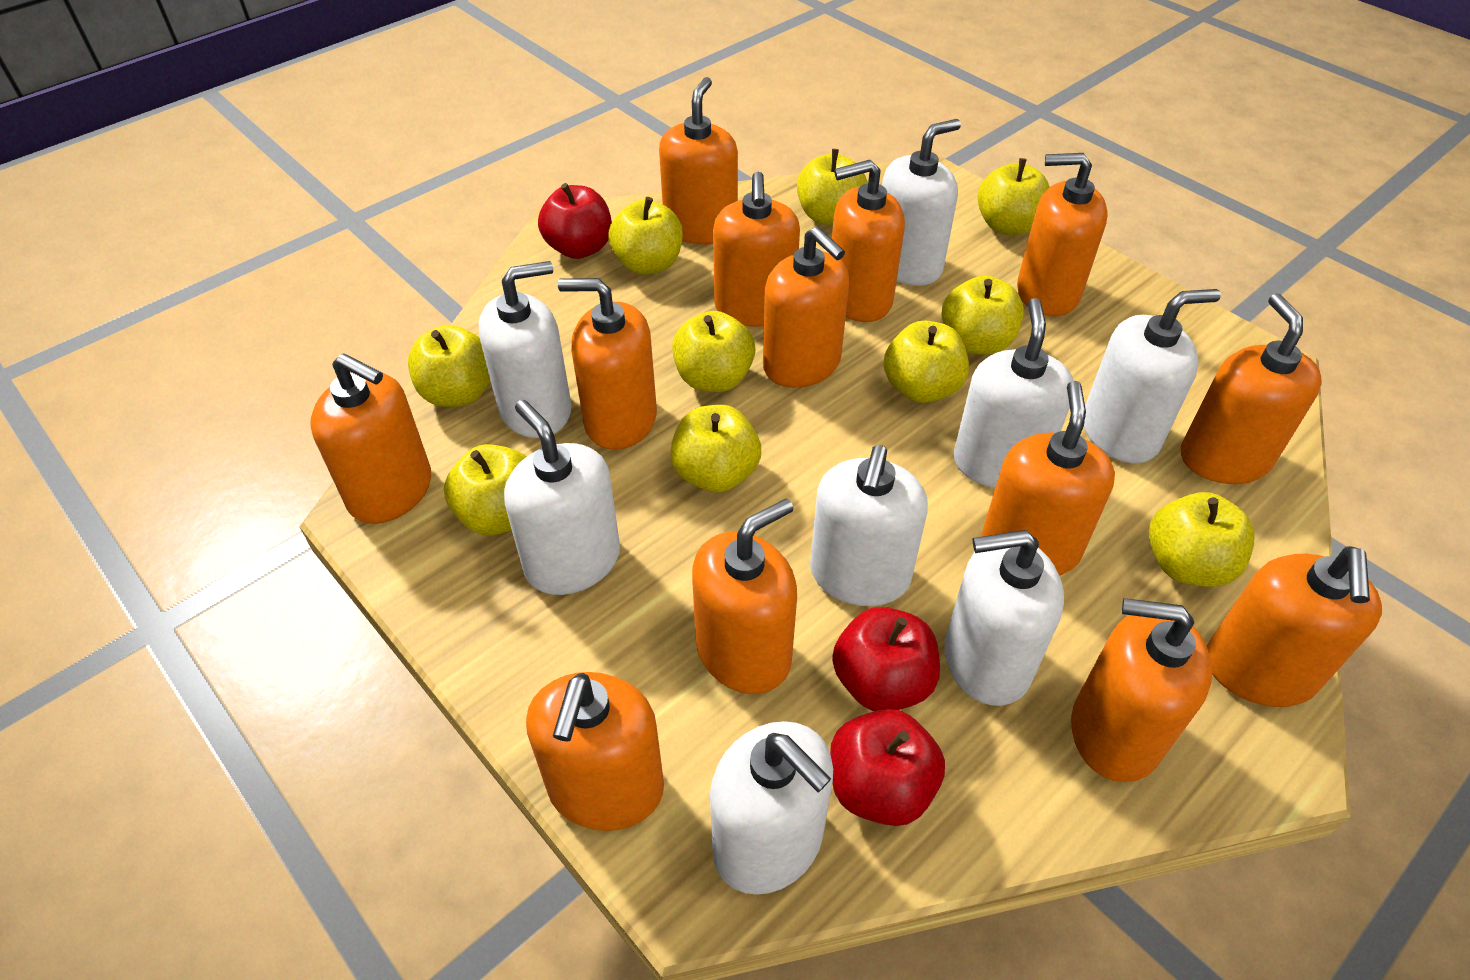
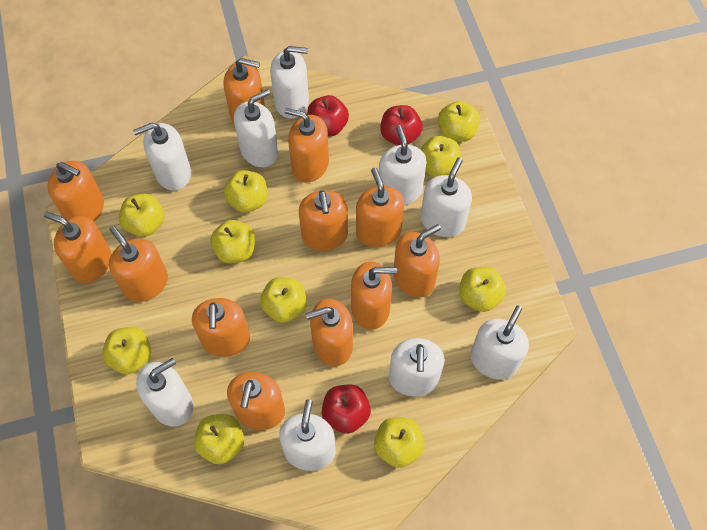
orange soap dispenser: 13 -> 12
white soap dispenser: 8 -> 9

